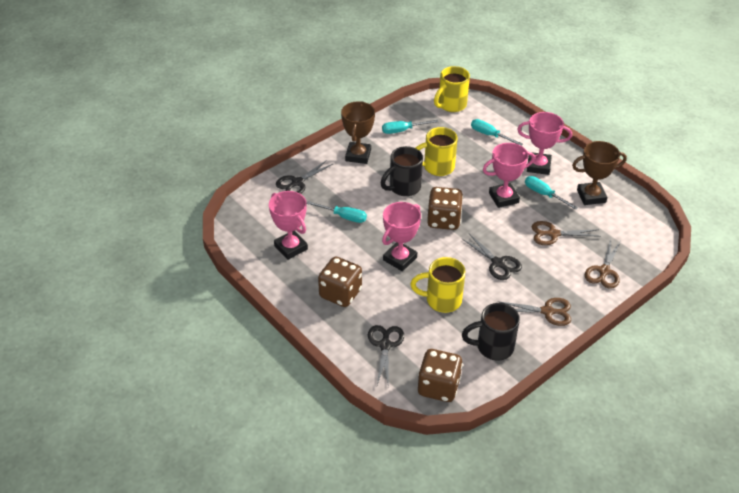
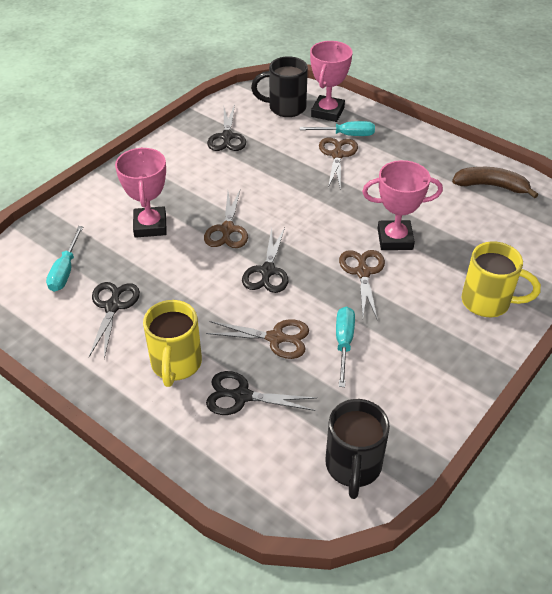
black scissors: 3 -> 4
brown banana: 0 -> 1
brown dice: 3 -> 0
brown scissors: 3 -> 4
brown trophy: 2 -> 0
pink trophy: 4 -> 3
turquoise screwdriver: 4 -> 3
yellow mug: 3 -> 2

